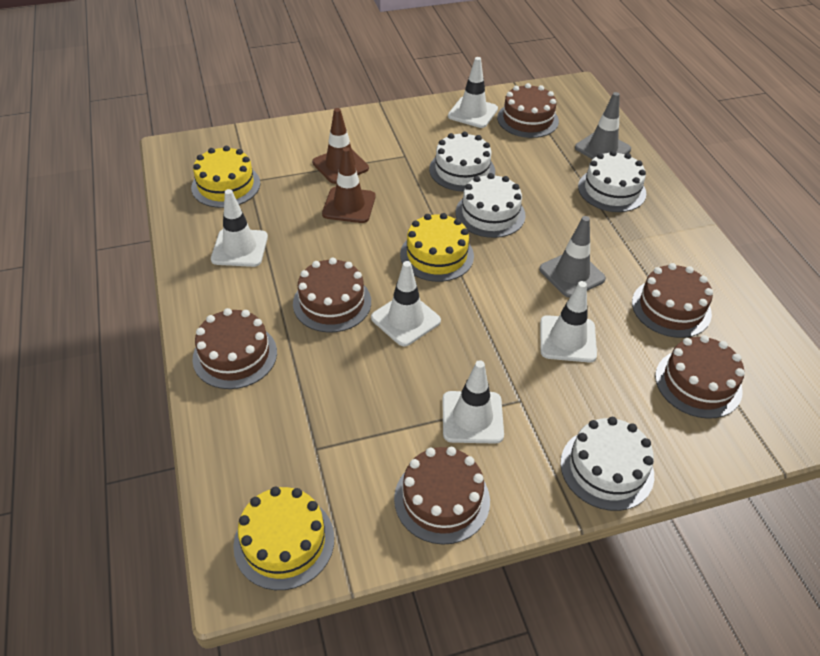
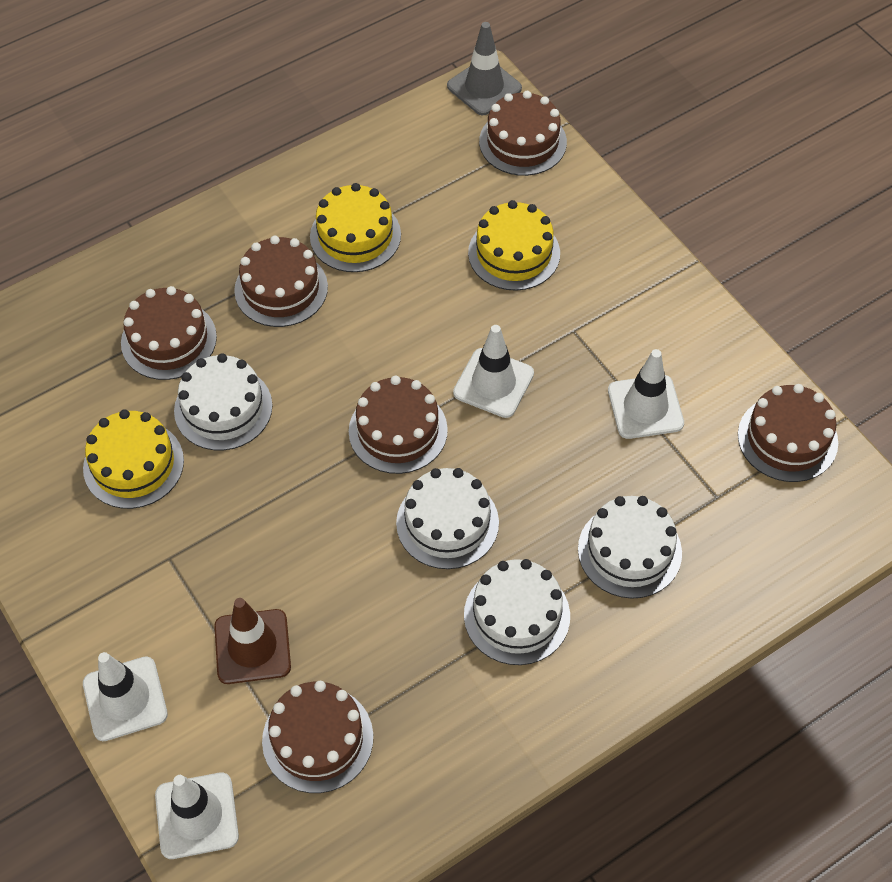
brown traffic cone: 2 -> 1
grey traffic cone: 2 -> 1
white traffic cone: 5 -> 4

